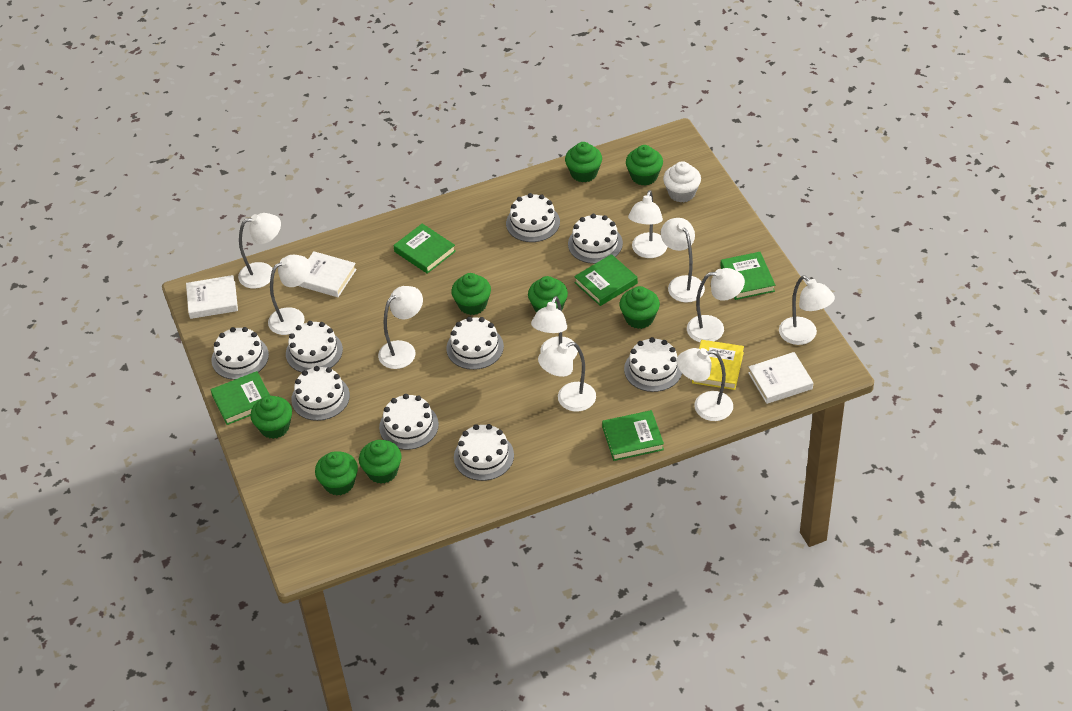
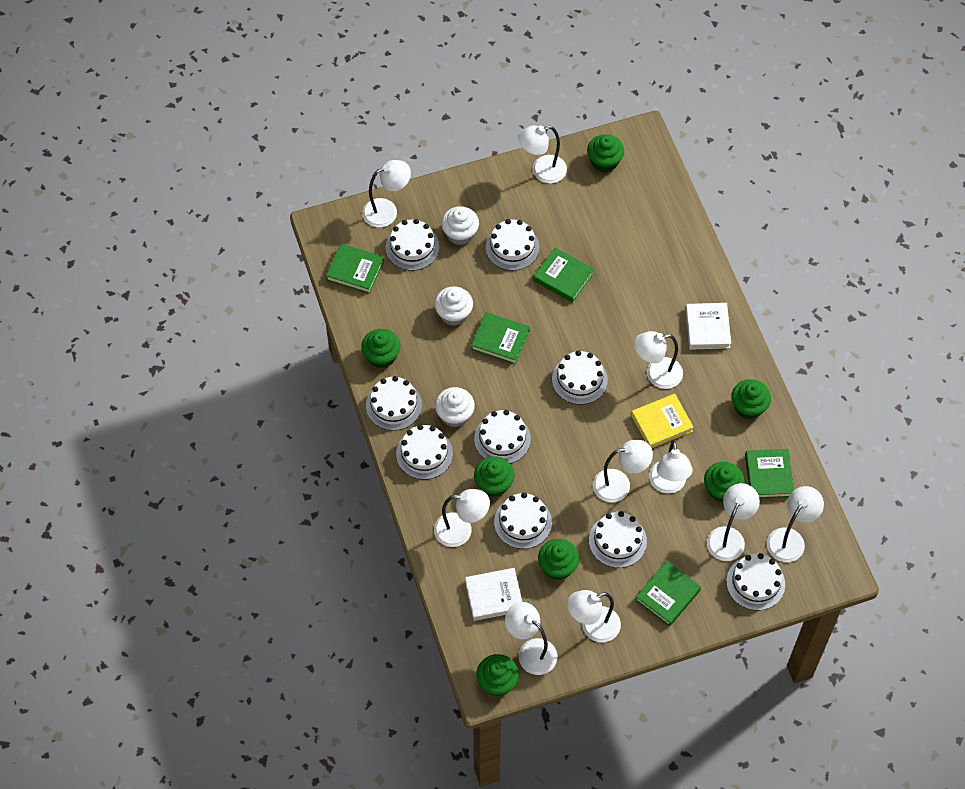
green cupcake: 8 -> 7
white book: 3 -> 2
white cupcake: 1 -> 3

